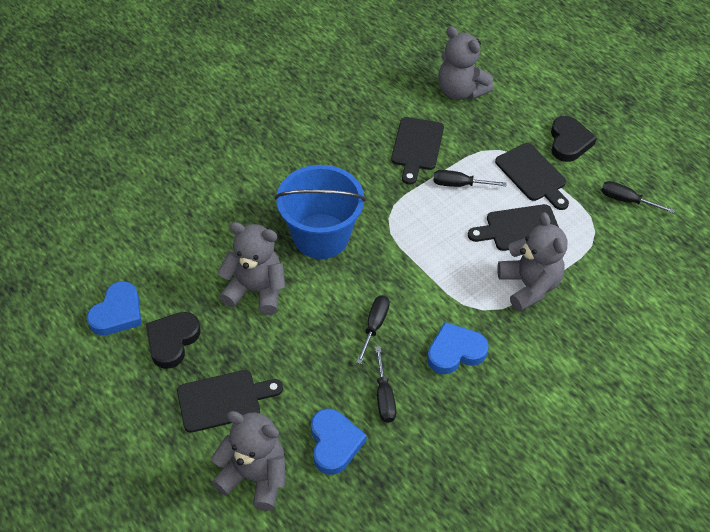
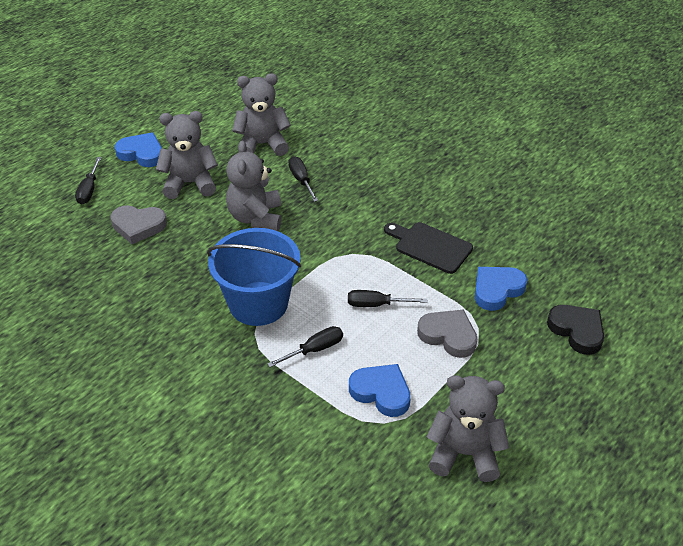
black cutting board: 4 -> 1
black heart: 2 -> 1
grey heart: 0 -> 2

